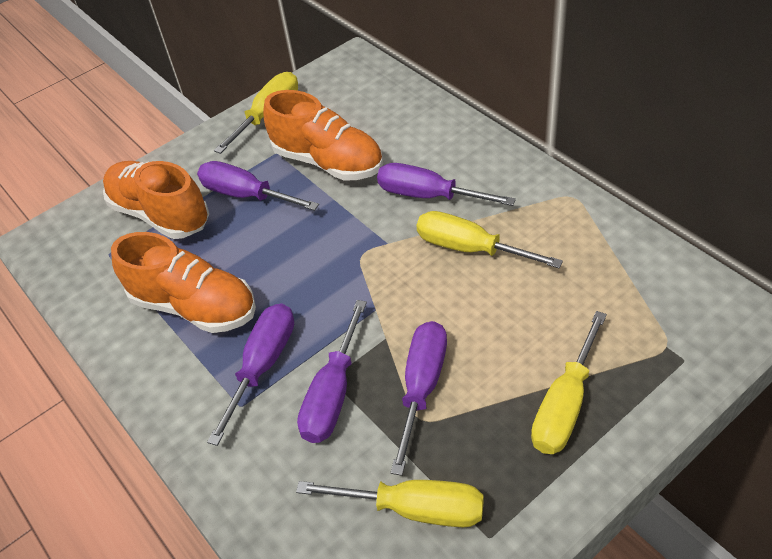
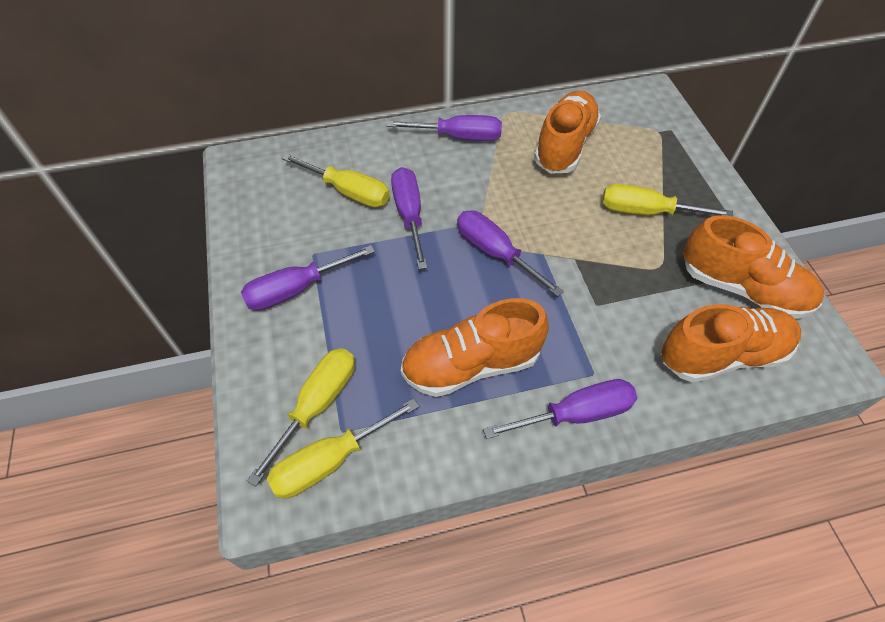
orange shoe: 3 -> 4

